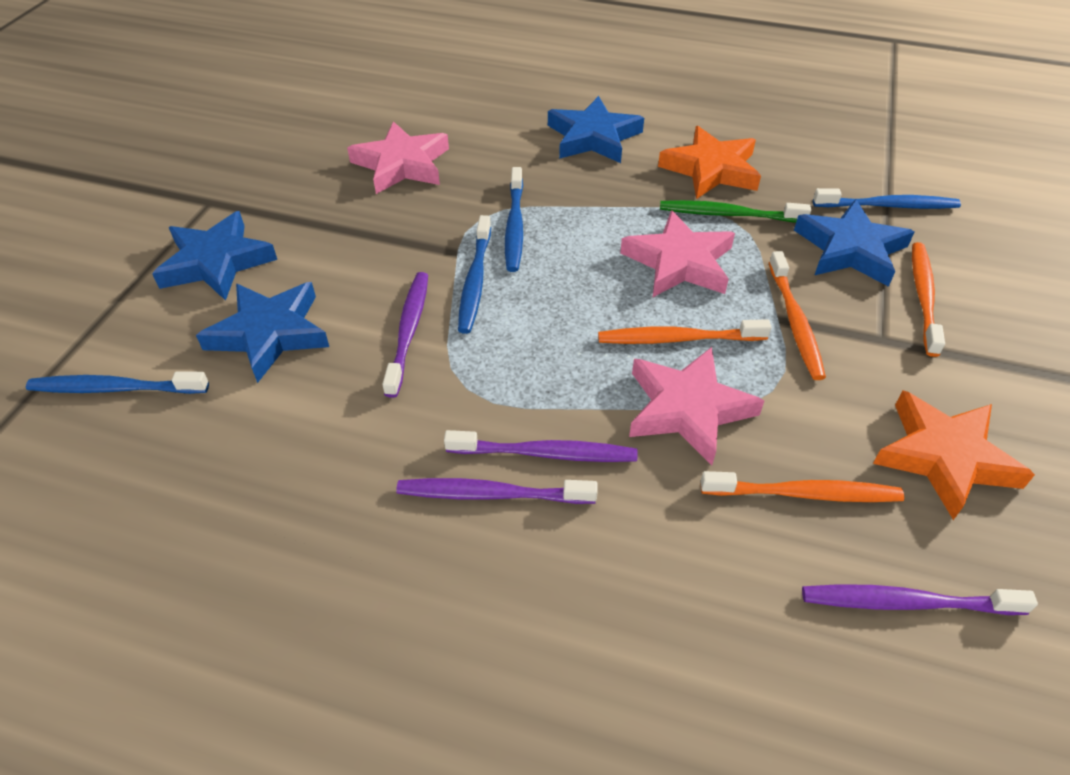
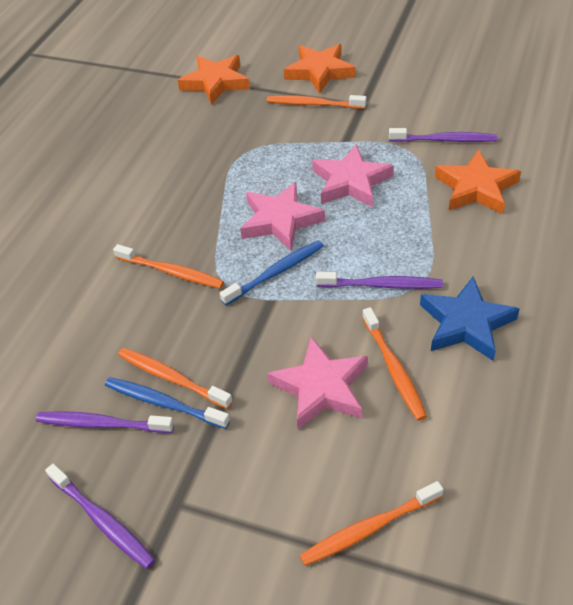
blue star: 4 -> 1
blue toothbrush: 4 -> 2
green toothbrush: 1 -> 0
orange star: 2 -> 3
orange toothbrush: 4 -> 5

